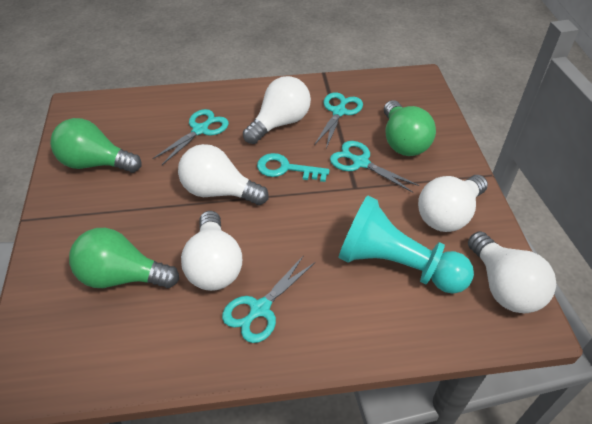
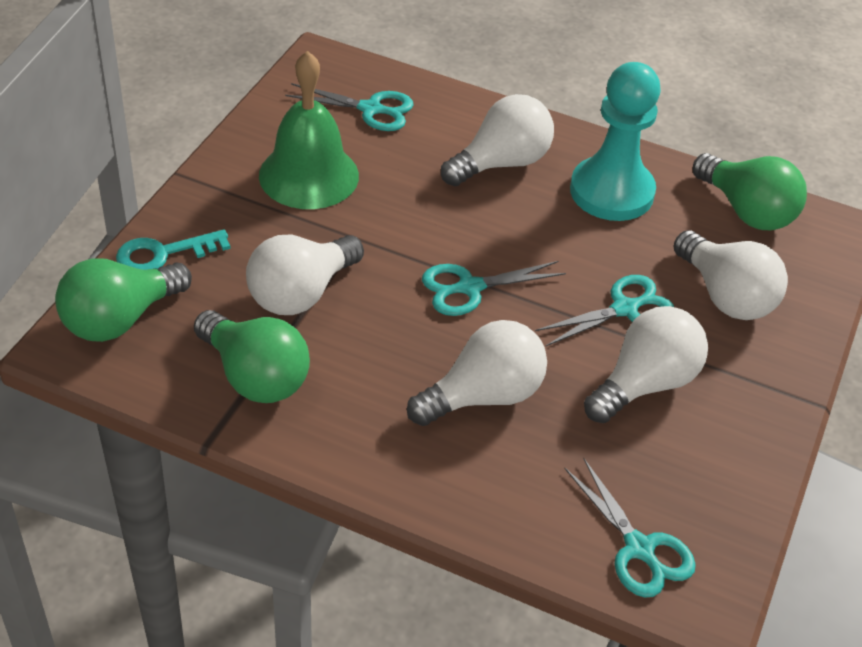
green bell: 0 -> 1

